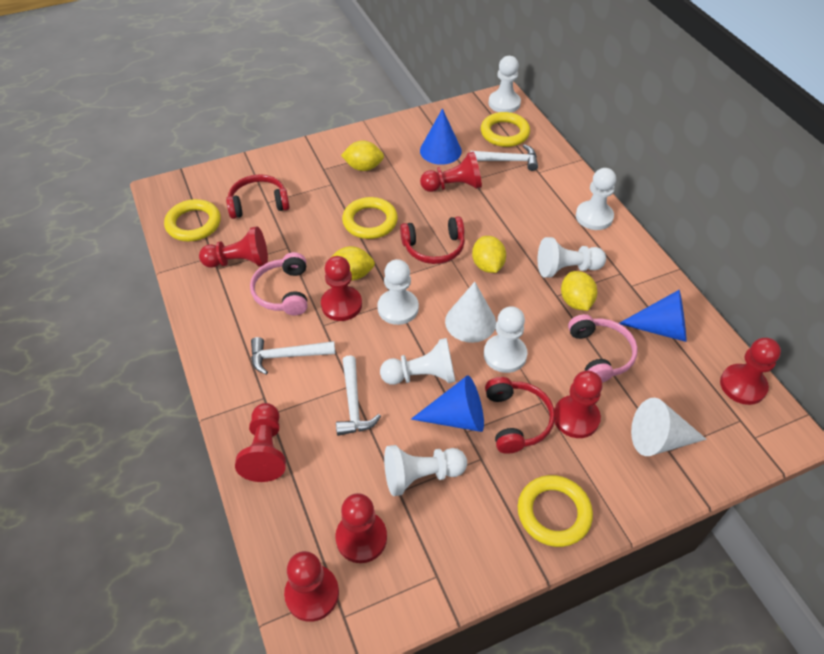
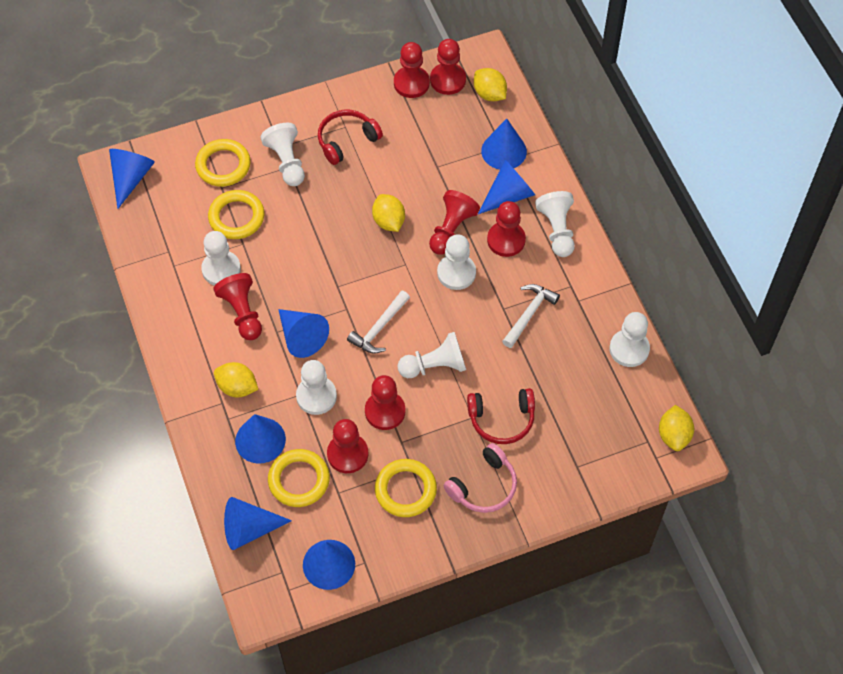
blue cone: 3 -> 7
pink headphones: 2 -> 1
red headphones: 3 -> 2
red pawn: 8 -> 7
white cone: 2 -> 0
white hammer: 3 -> 2

